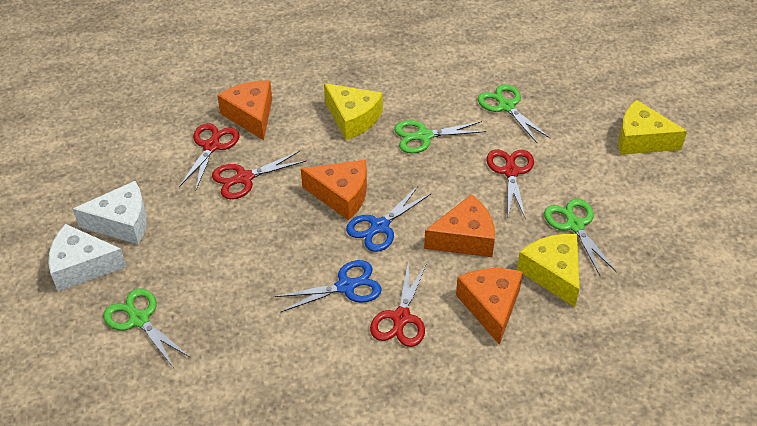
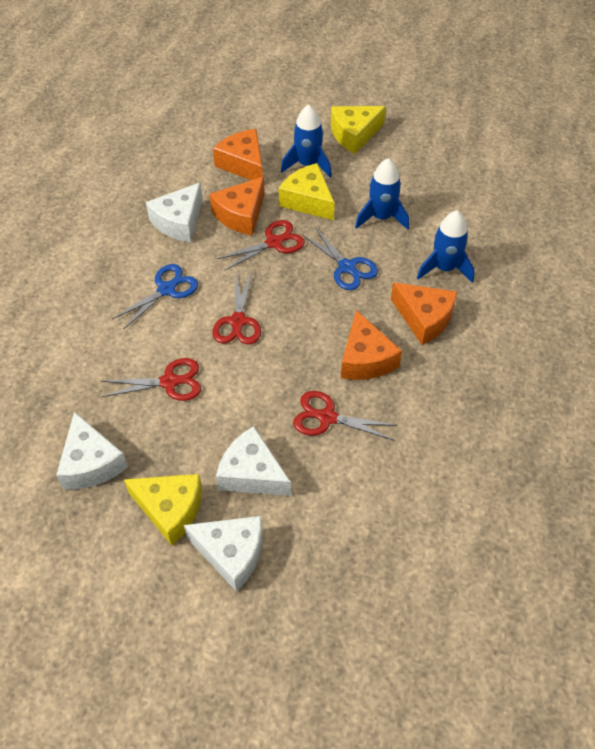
blue rocket: 0 -> 3
green scissors: 4 -> 0
white cheese: 2 -> 4

